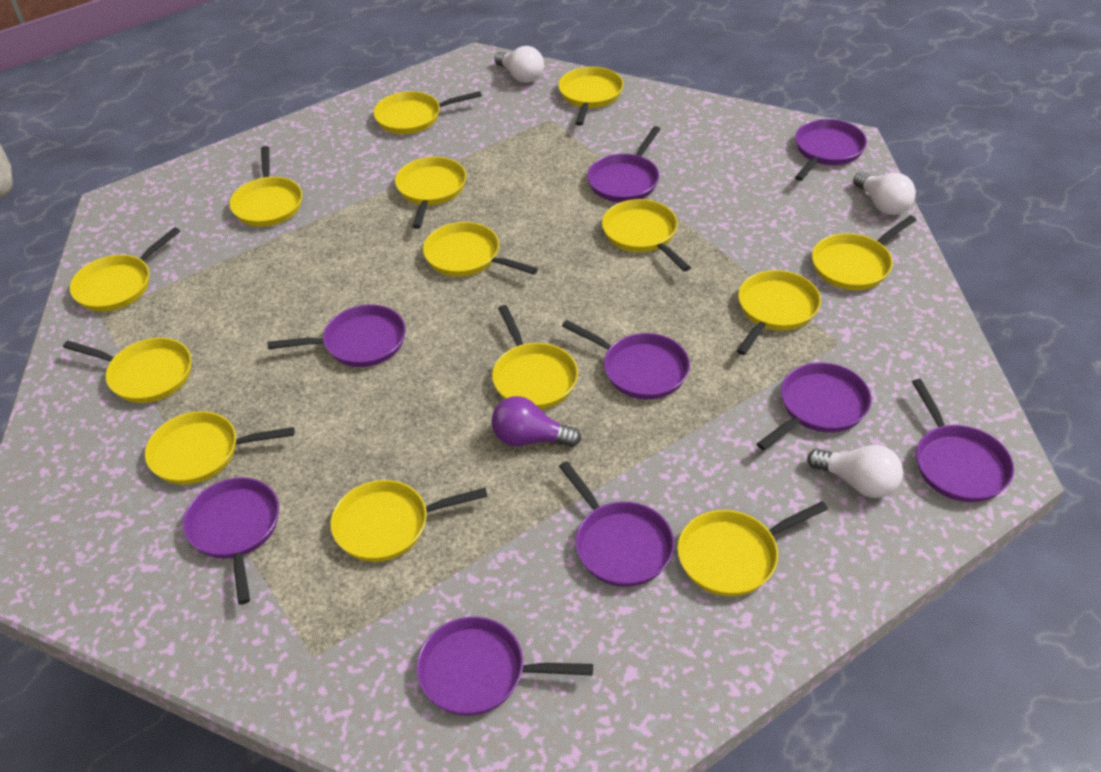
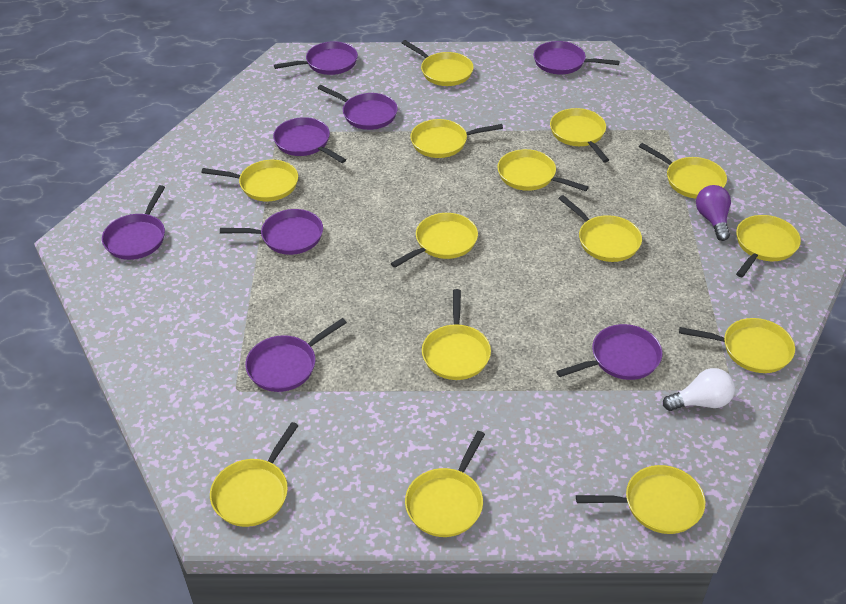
purple pan: 9 -> 8
white light bulb: 3 -> 1

